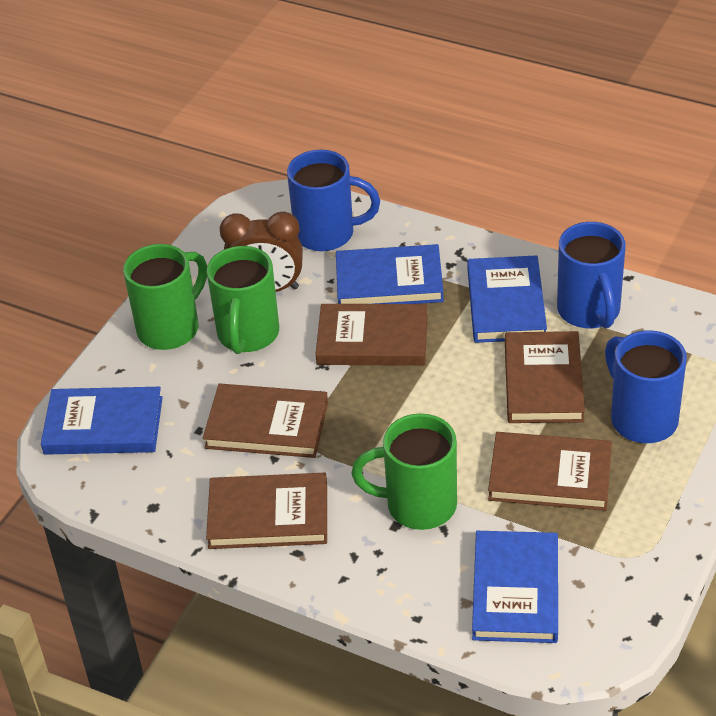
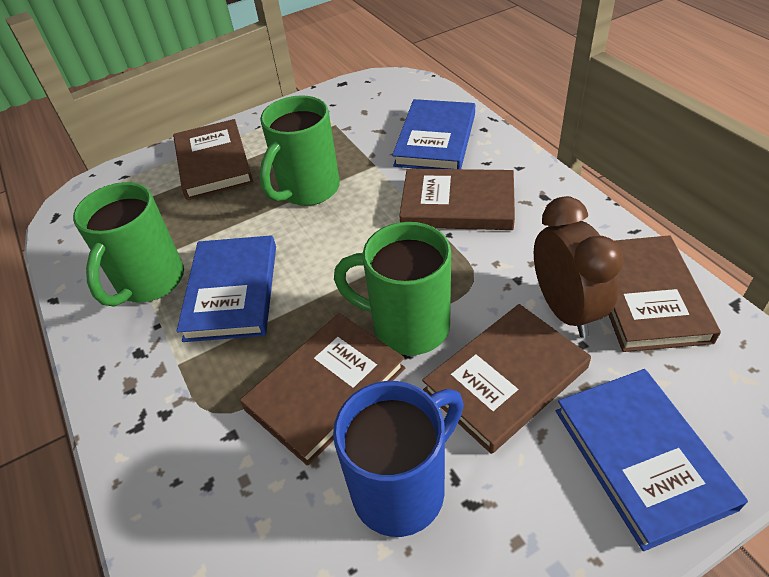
blue book: 4 -> 3
blue mug: 3 -> 1

